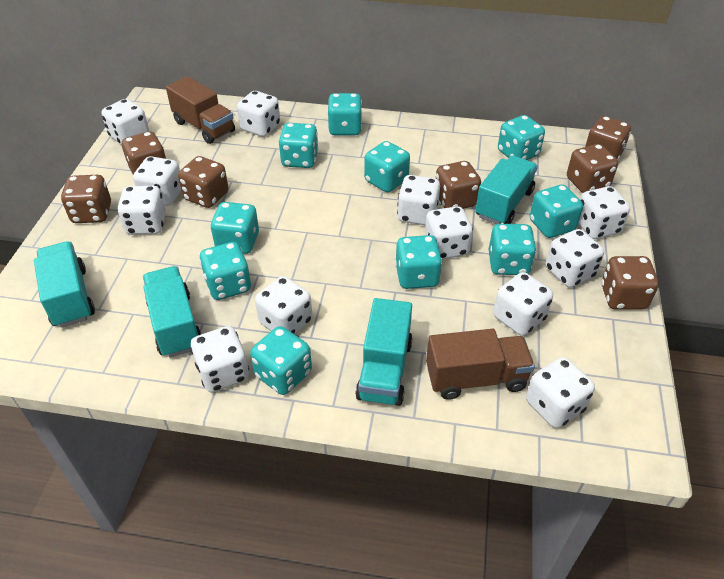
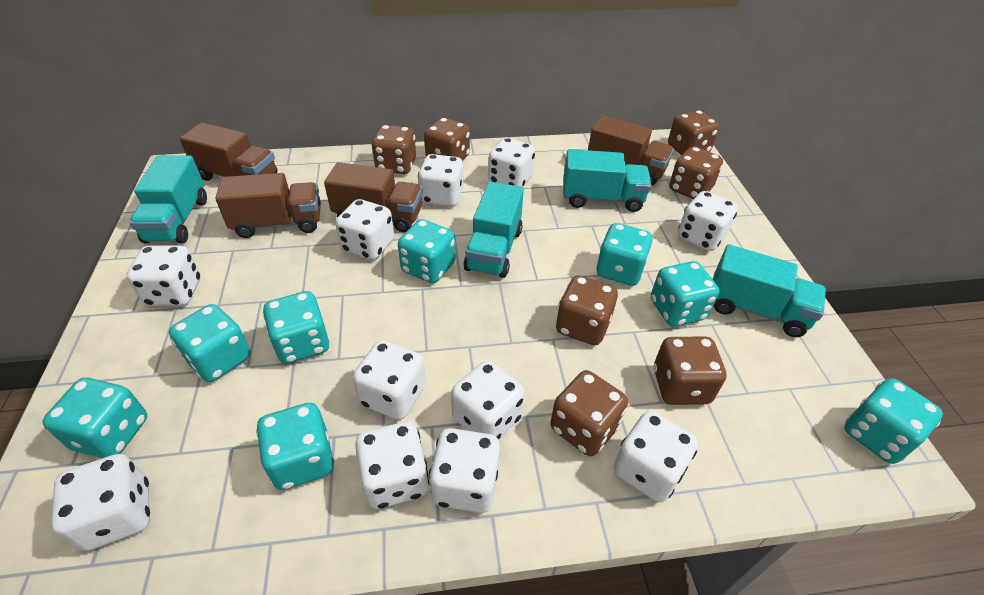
brown truck: 2 -> 4
turquoise dice: 10 -> 8
white dice: 12 -> 11

